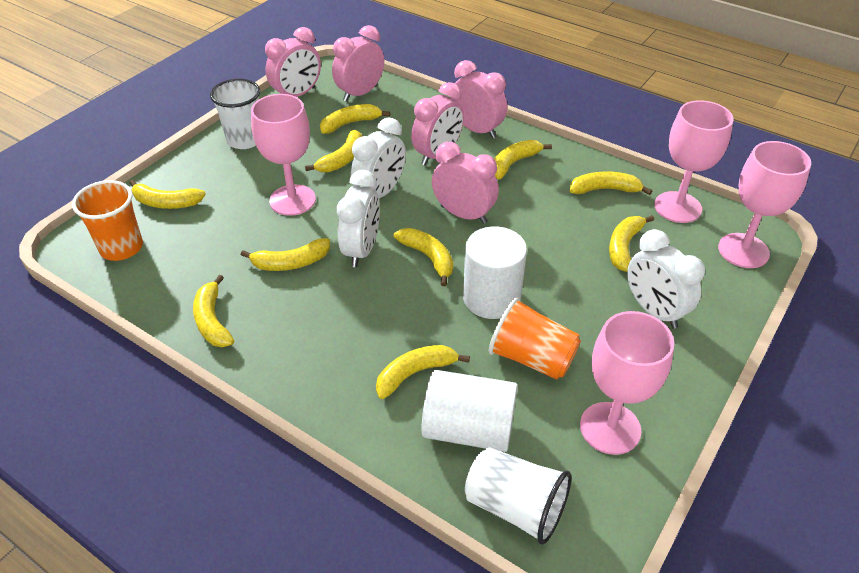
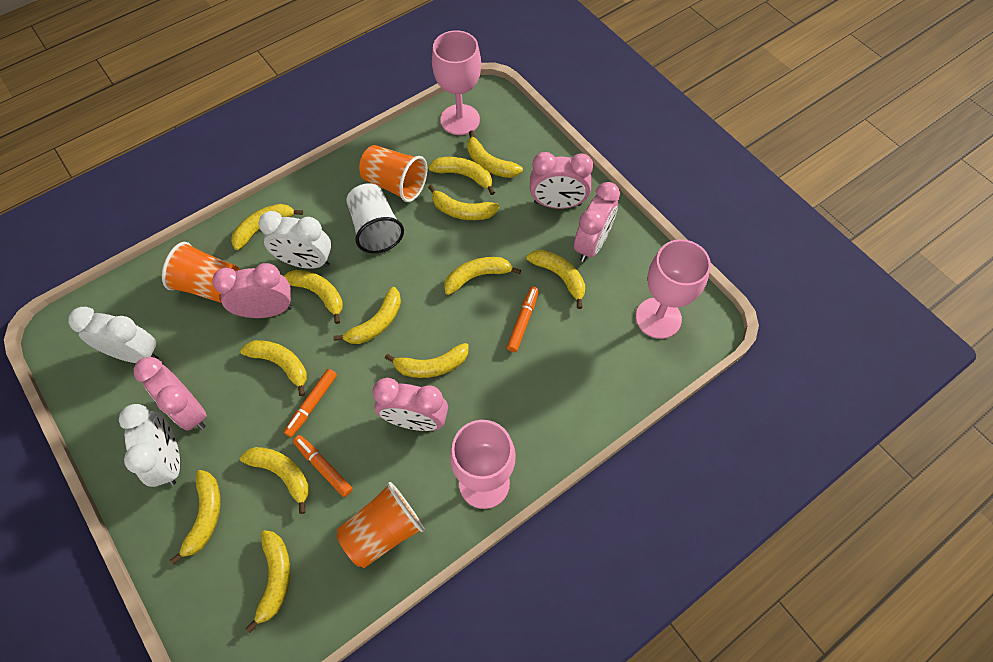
orange cup: 2 -> 3
orange marker: 0 -> 3
pink goblet: 4 -> 3
white cup: 2 -> 1
white cylinder: 2 -> 0
yellow banana: 10 -> 13

